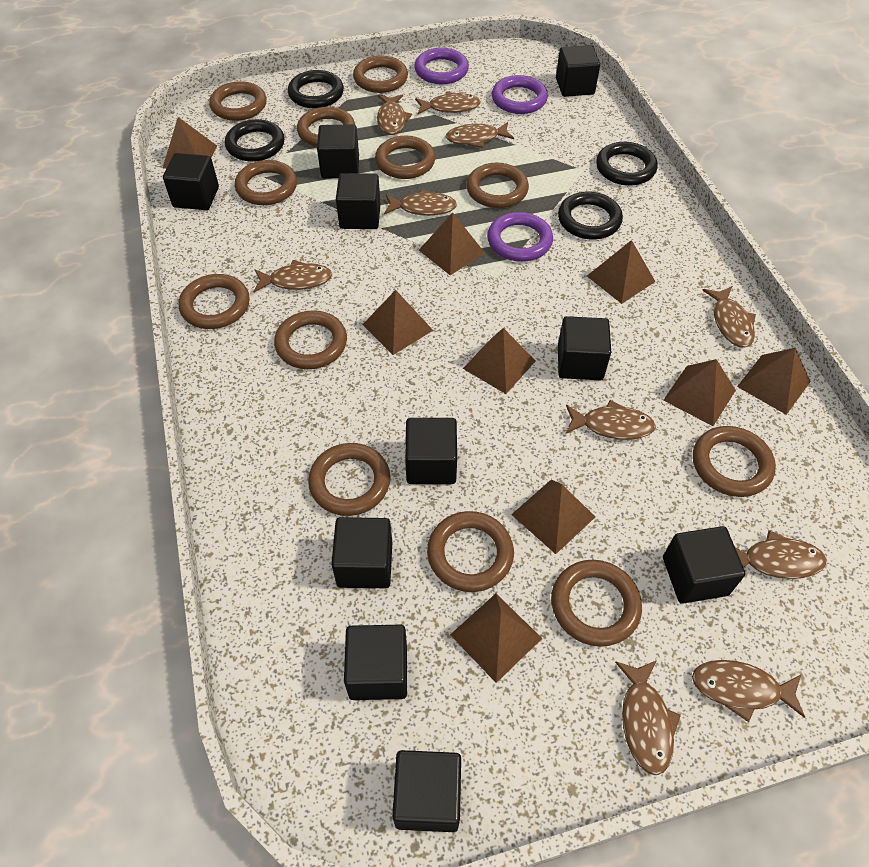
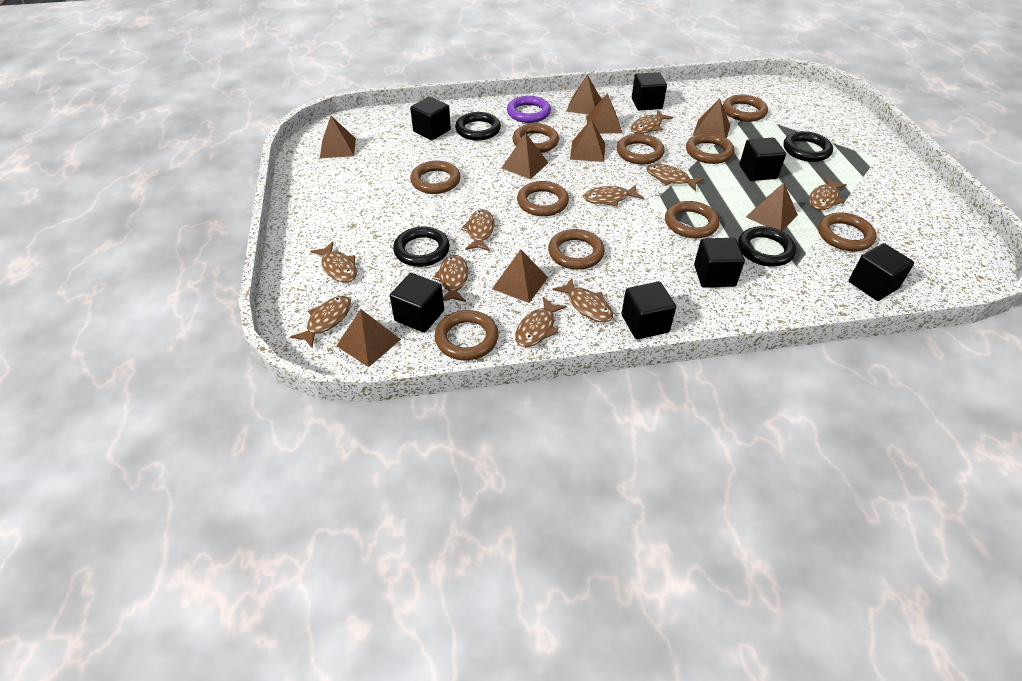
black cube: 10 -> 7
brown ring: 12 -> 10
purple ring: 3 -> 1

